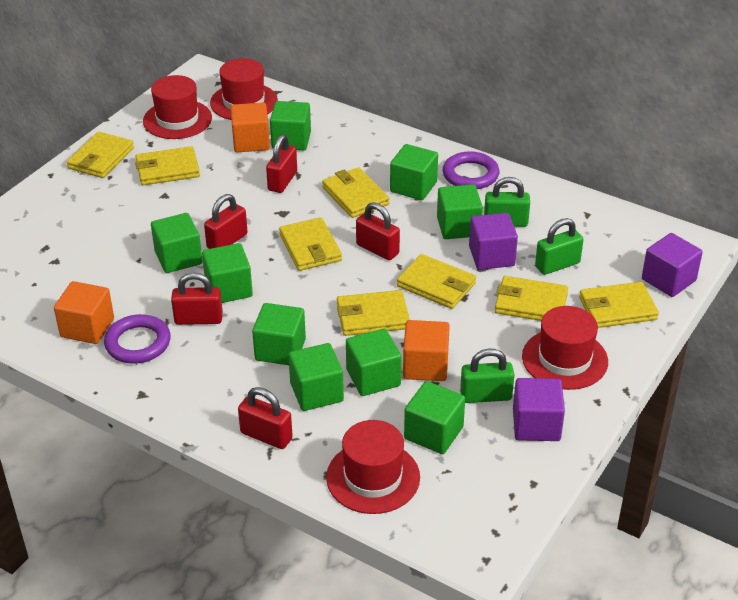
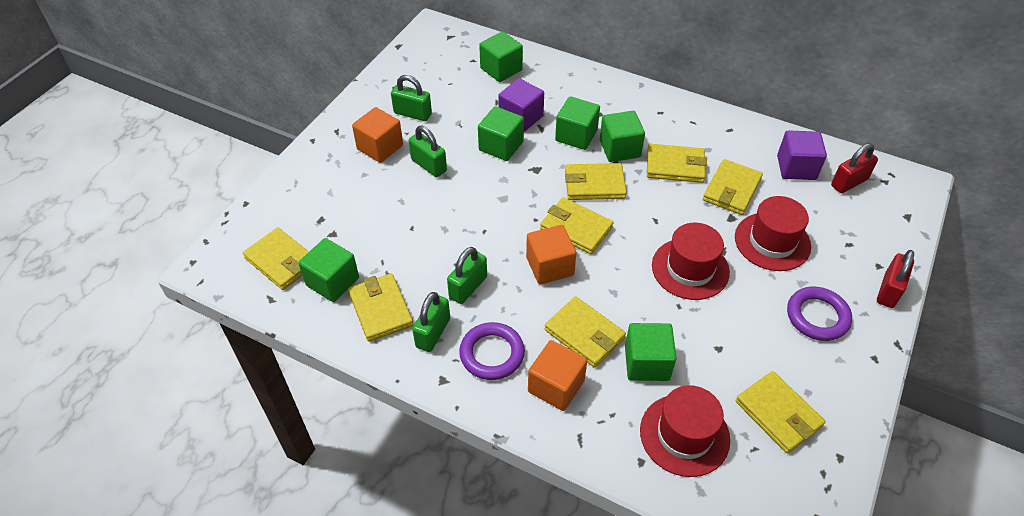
green cube: 9 -> 6
green padlock: 3 -> 4
purple cube: 3 -> 2
red hat: 4 -> 3
red padlock: 5 -> 2

